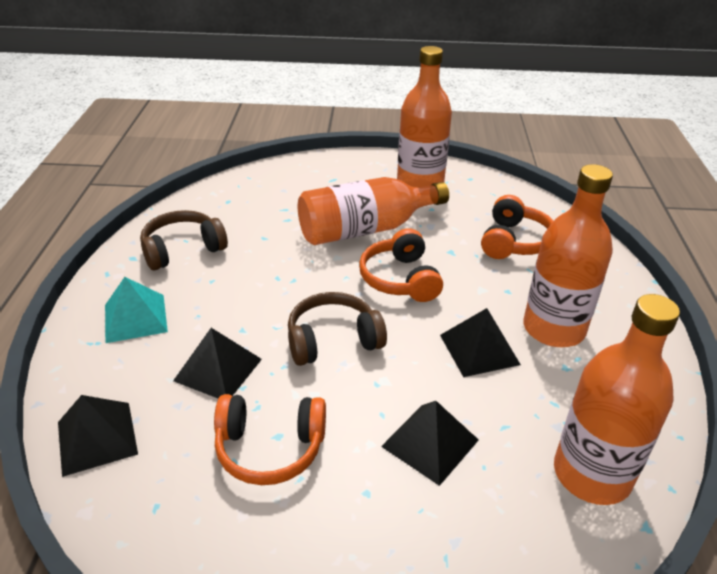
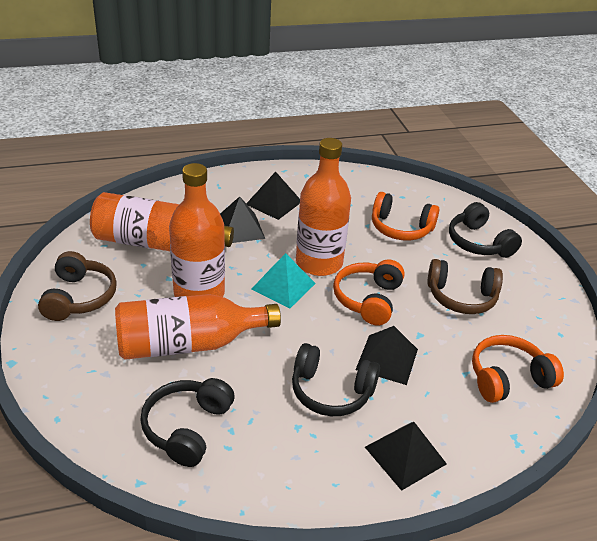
black headphones: 0 -> 3

